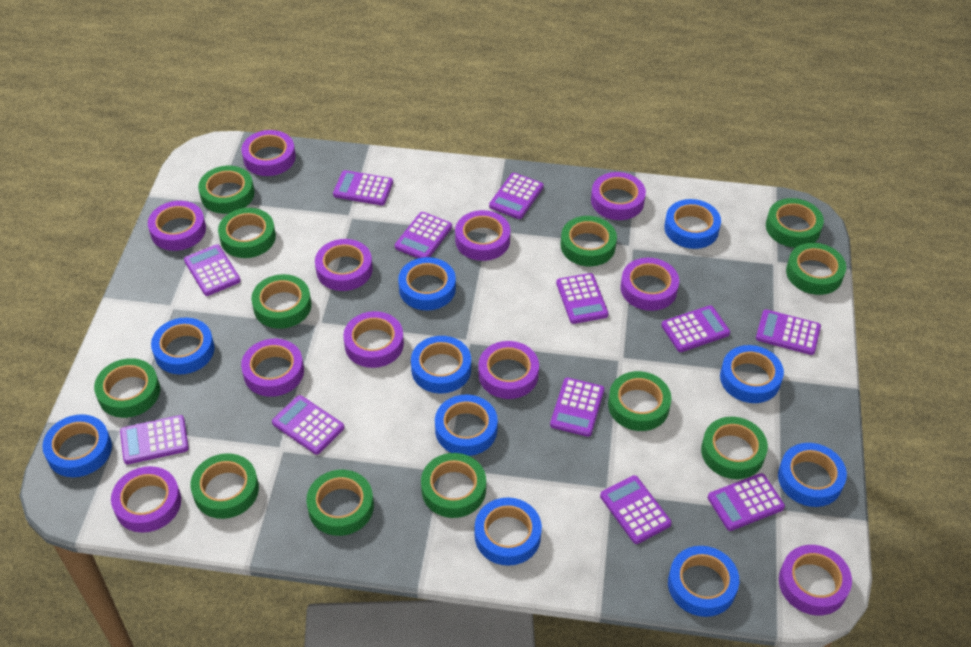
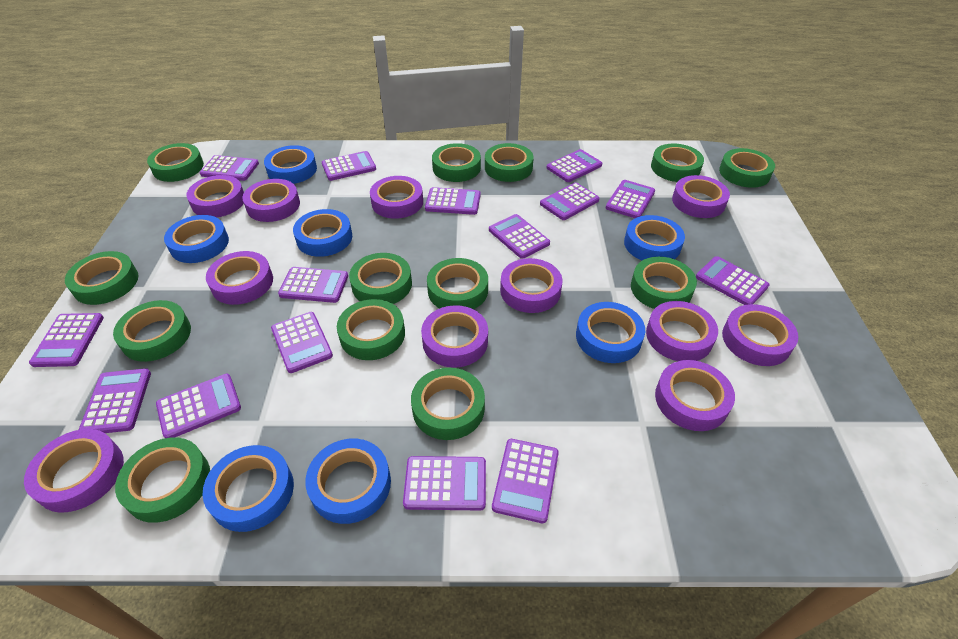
blue tape: 10 -> 7
green tape: 12 -> 13
purple calculator: 12 -> 15

